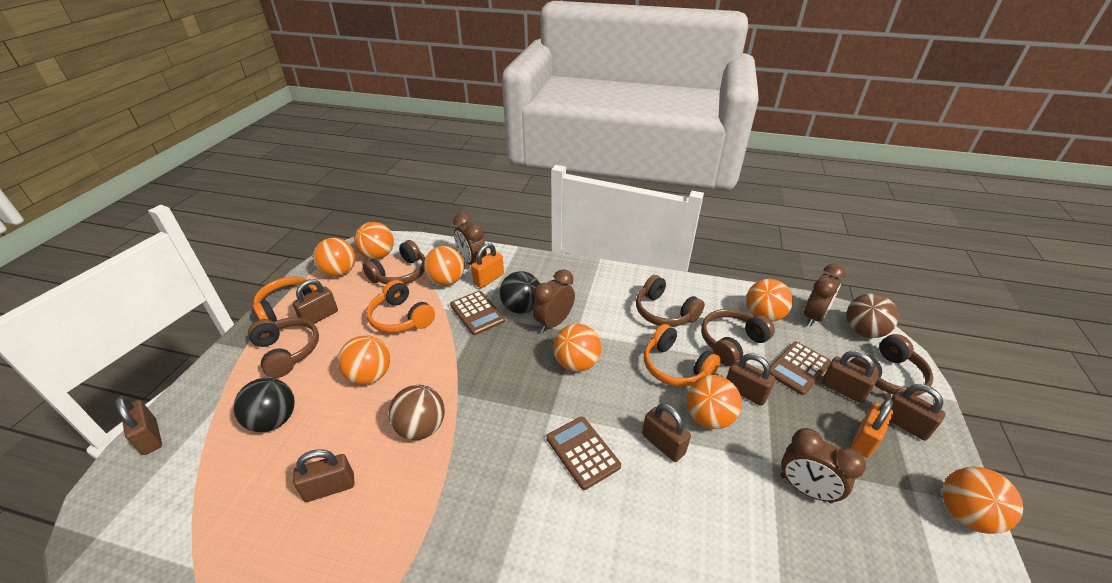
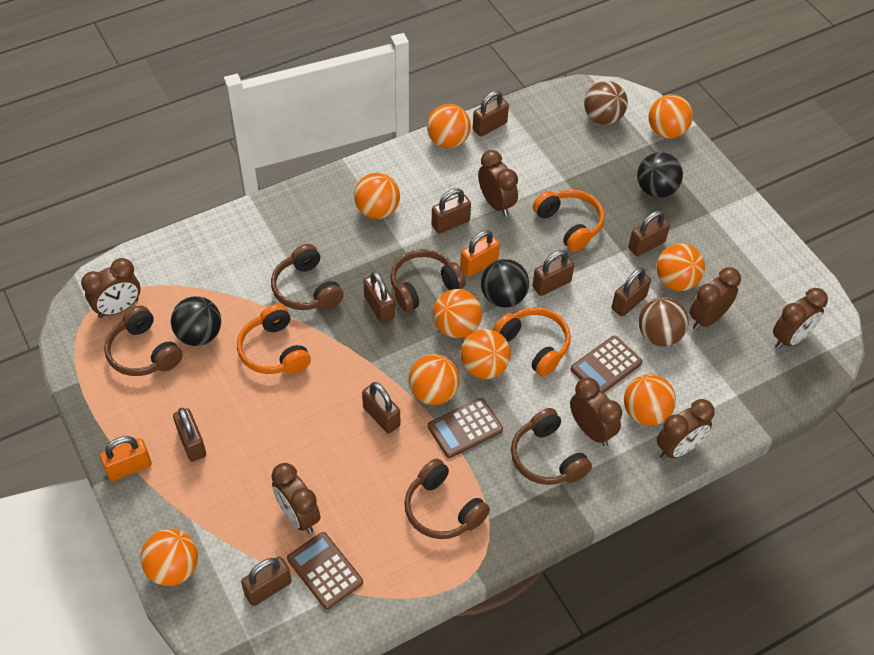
black ball: 2 -> 3
brown clock: 4 -> 7
brown padlock: 7 -> 9
orange ball: 8 -> 9

